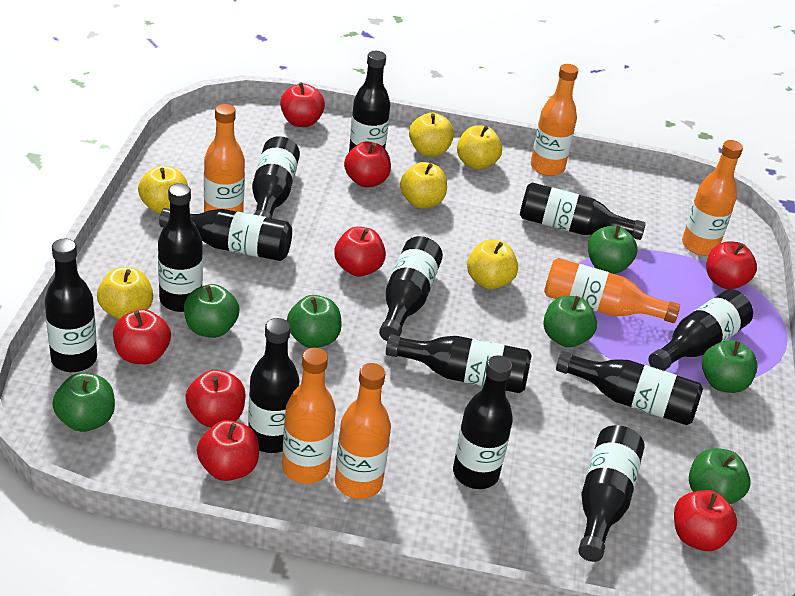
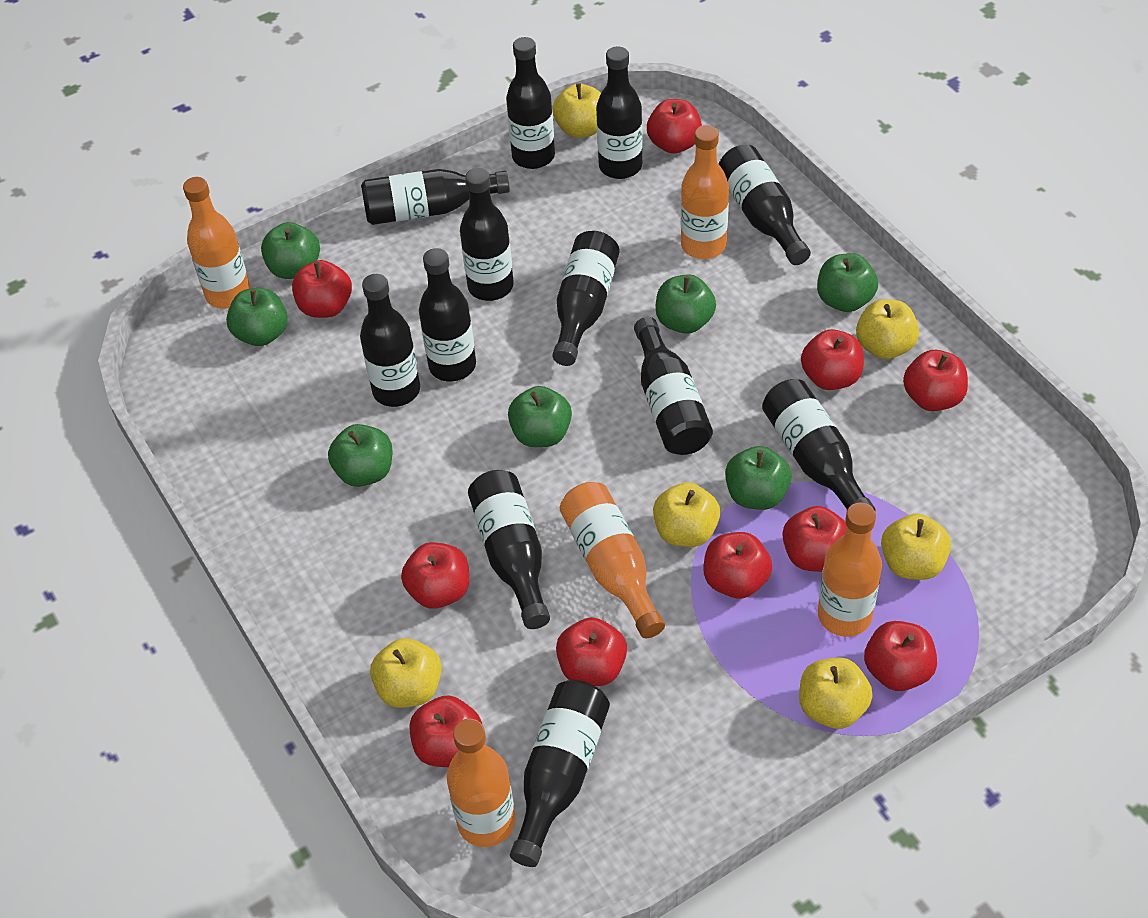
black bottle: 13 -> 12
orange bottle: 6 -> 5
red apple: 8 -> 10

